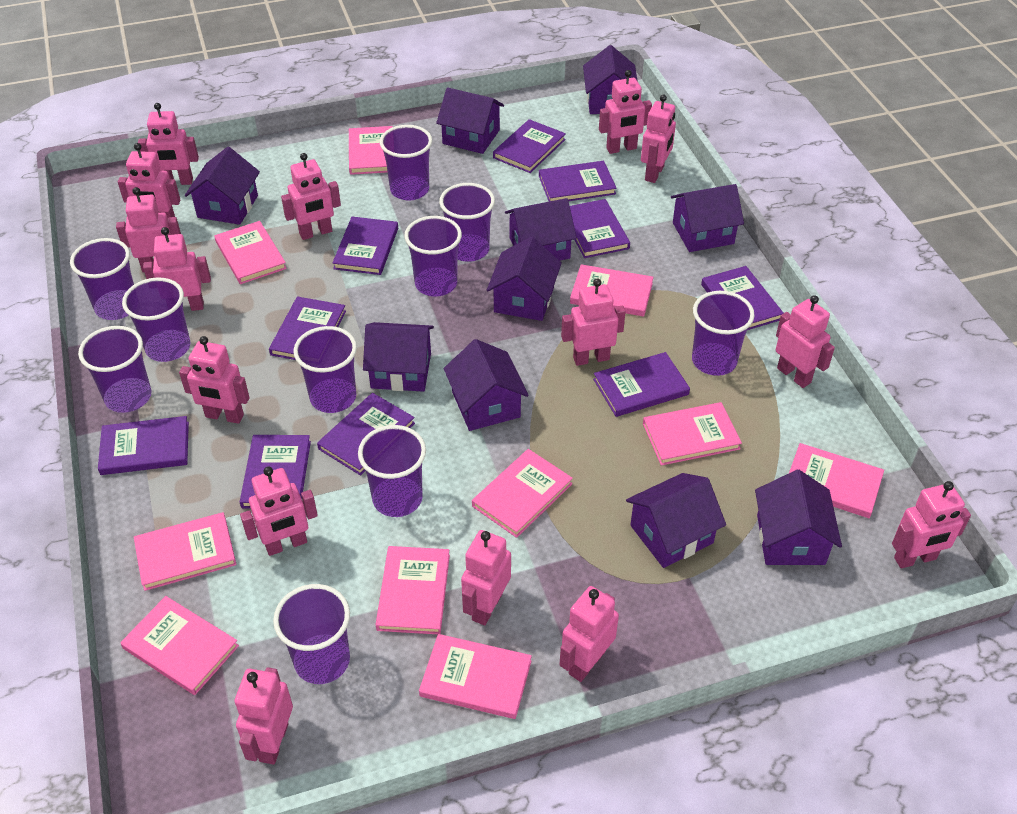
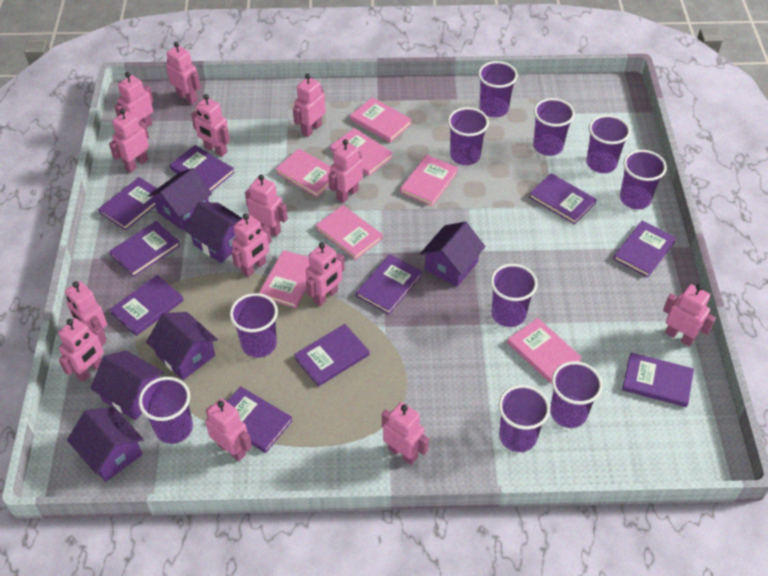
pink book: 10 -> 7
pink robot: 15 -> 14
purple house: 10 -> 6

